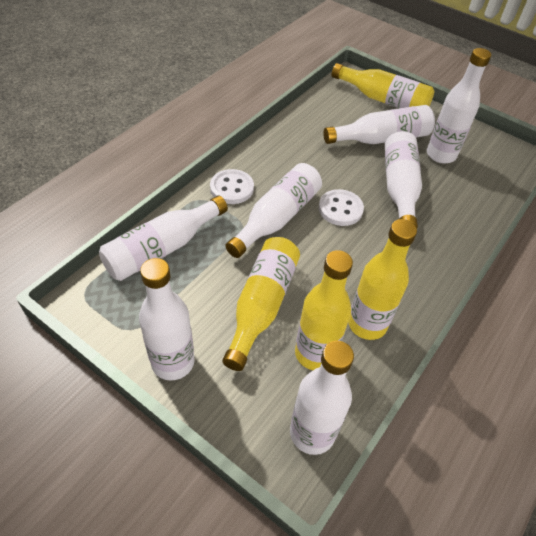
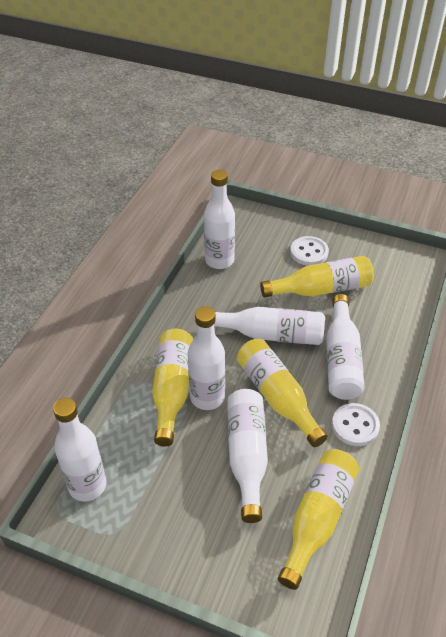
white bottle: 7 -> 6

